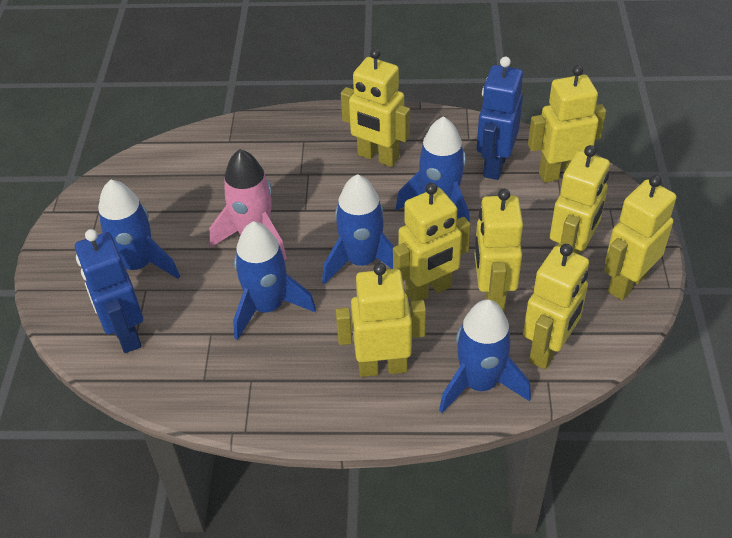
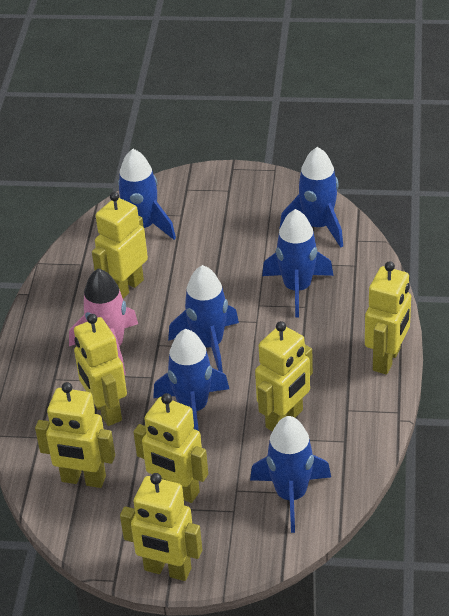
blue robot: 2 -> 0
blue rocket: 5 -> 6
yellow robot: 8 -> 7

